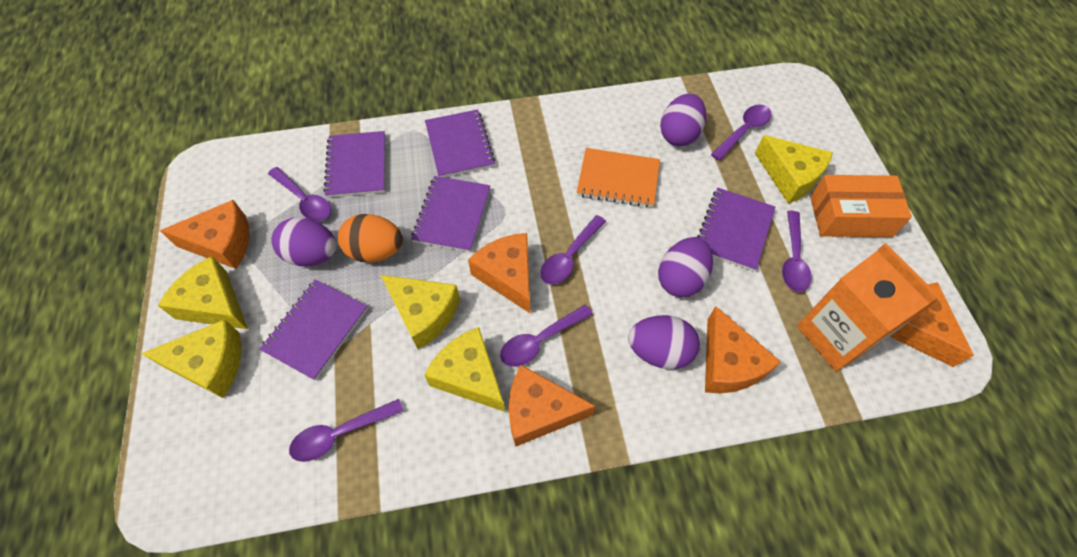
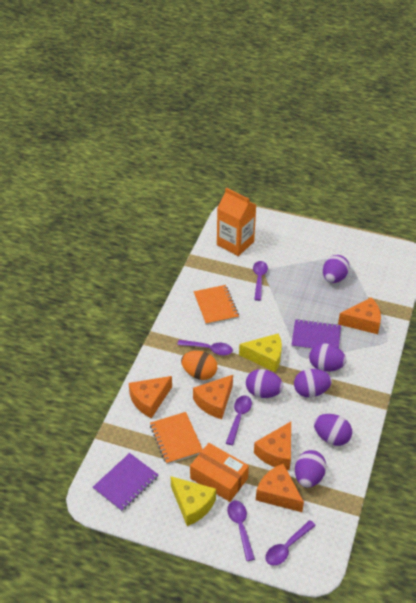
orange notebook: 1 -> 2
purple egg: 4 -> 6
purple notebook: 5 -> 2
purple spoon: 6 -> 5
yellow cheese: 5 -> 2

